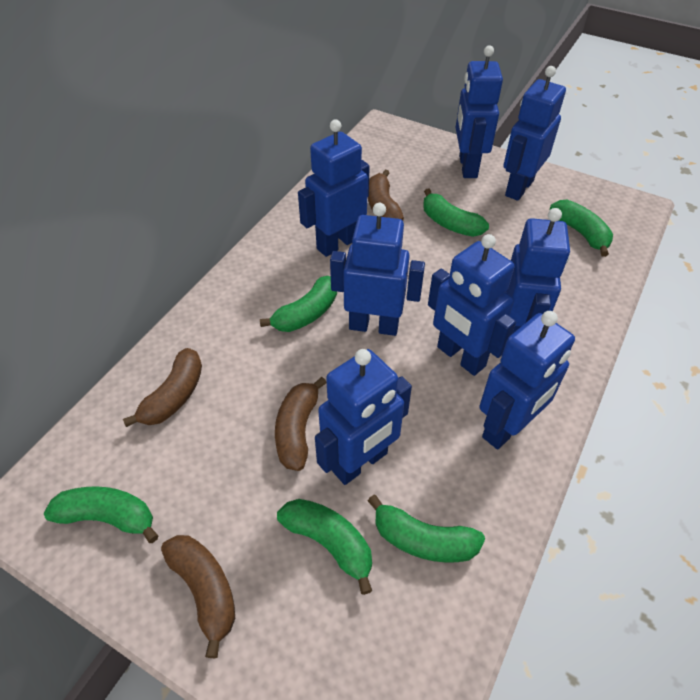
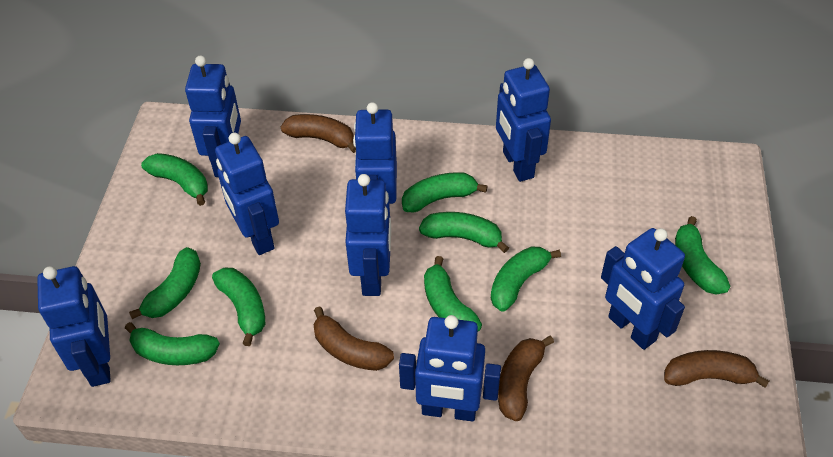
green banana: 6 -> 9

